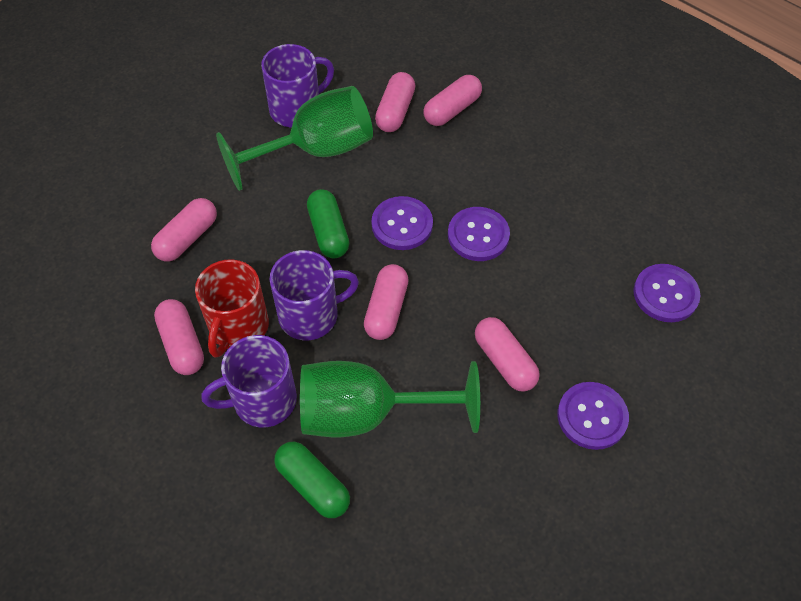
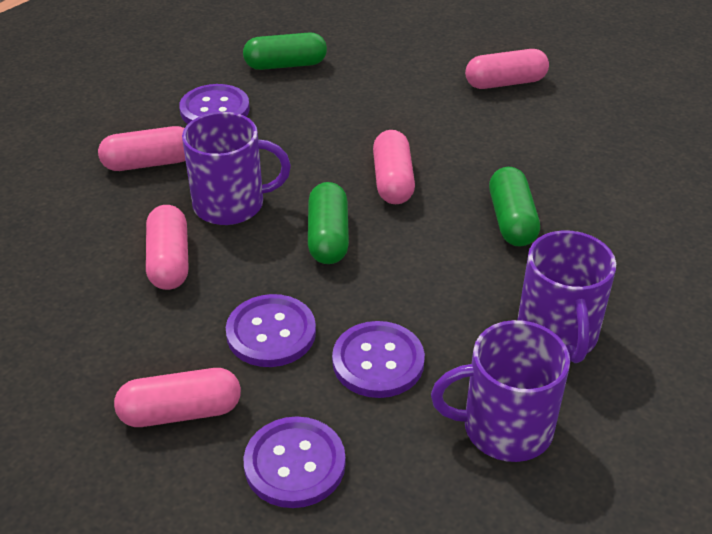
green capsule: 2 -> 3
green goblet: 2 -> 0
pink capsule: 6 -> 5
red mug: 1 -> 0

